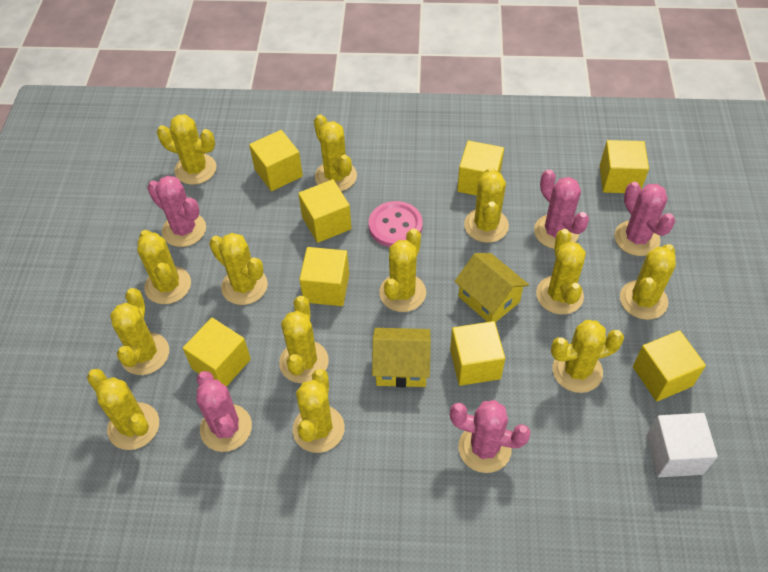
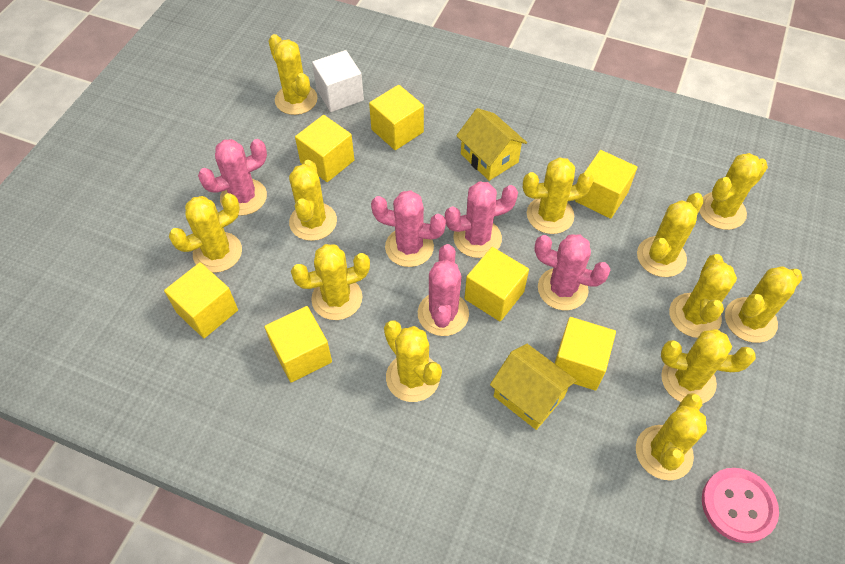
yellow cactus: 13 -> 12
yellow cube: 8 -> 7

